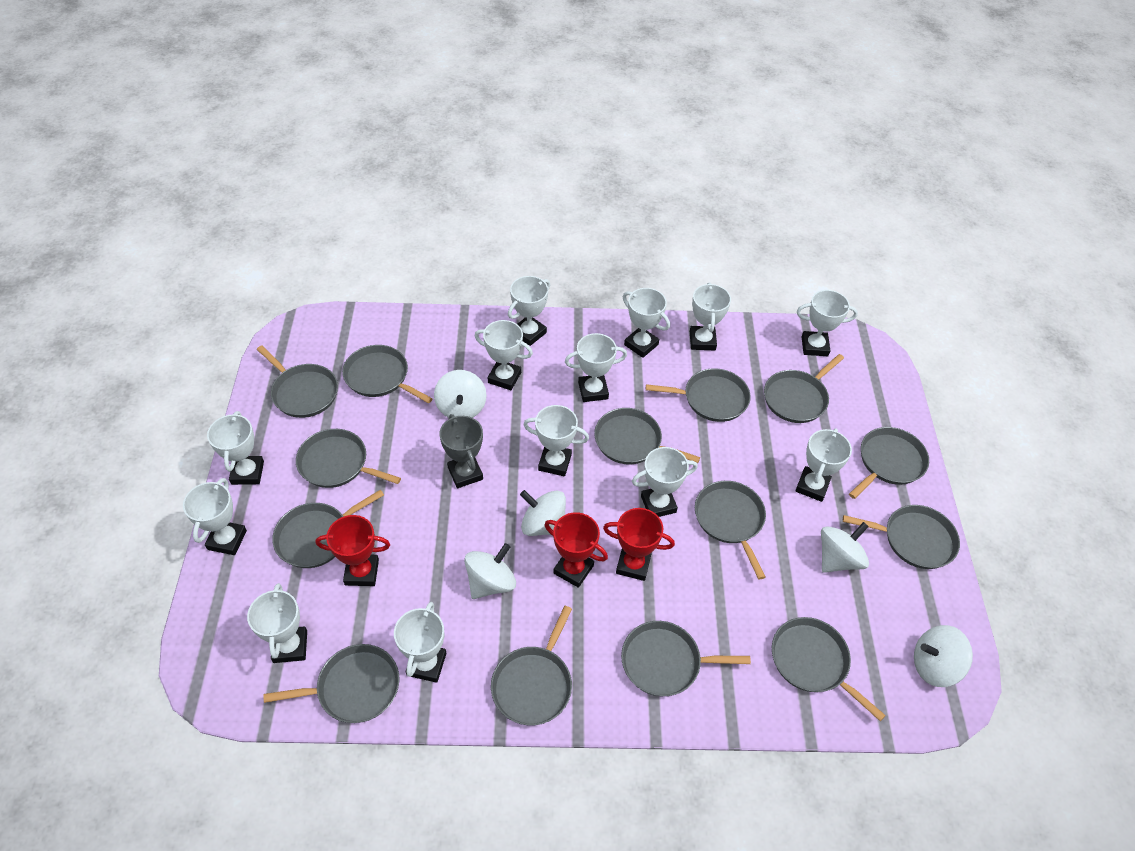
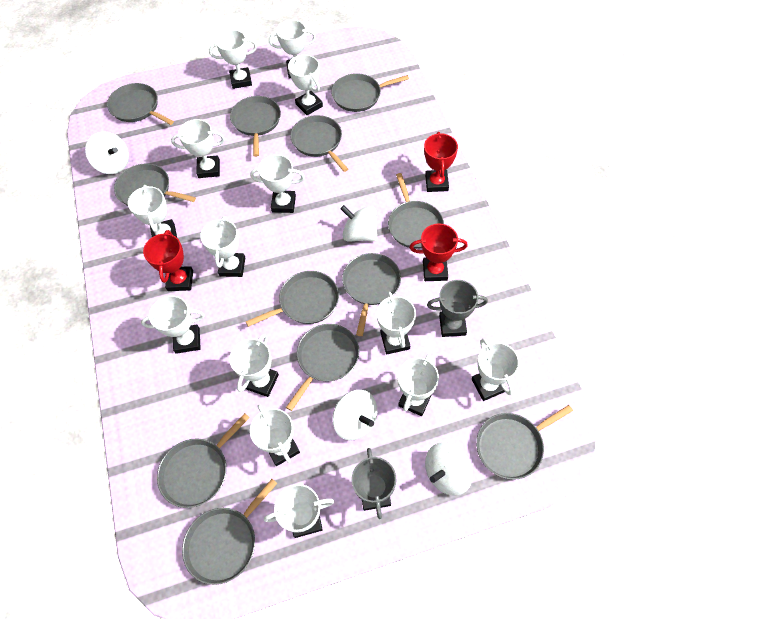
grey pan: 14 -> 12
grey trophy: 1 -> 2
white spinning top: 5 -> 4
white trophy: 13 -> 14

